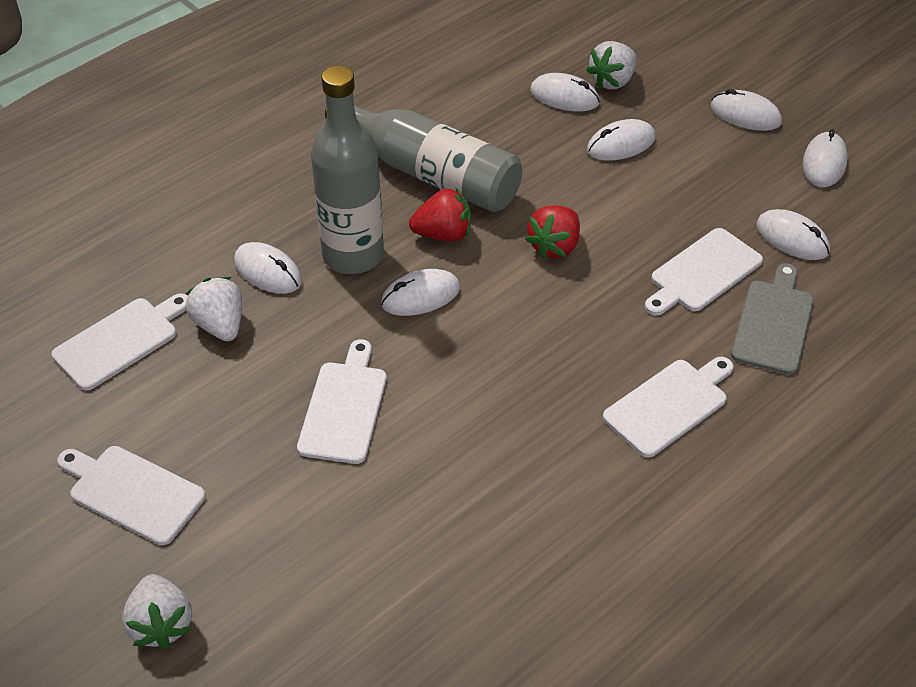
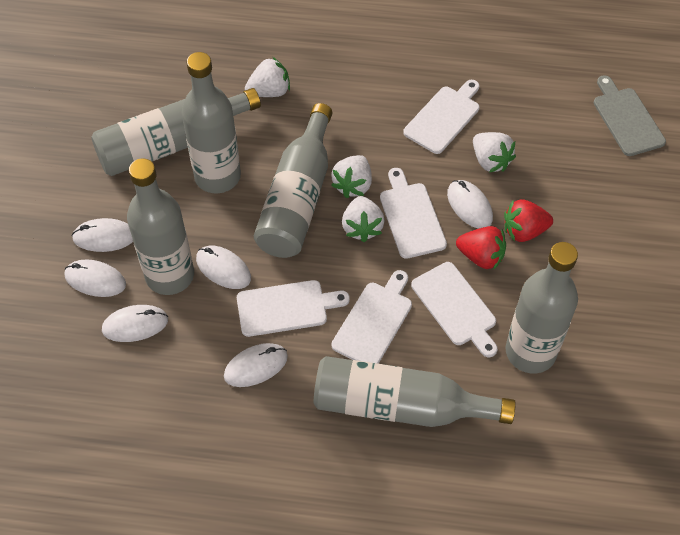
grey bottle: 2 -> 6
white mouse: 7 -> 6
white strawberry: 3 -> 4

